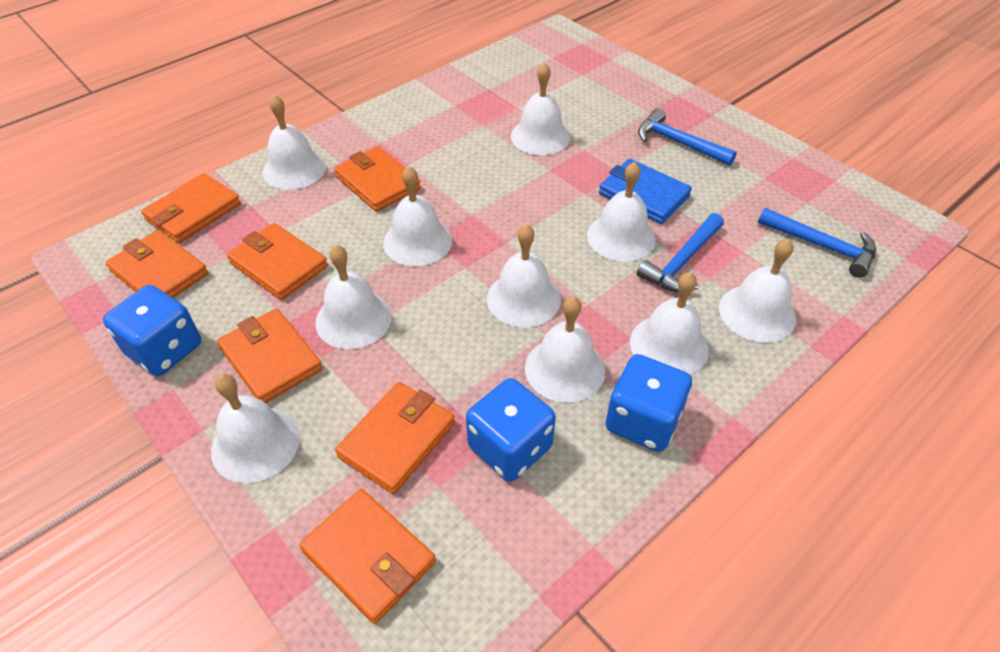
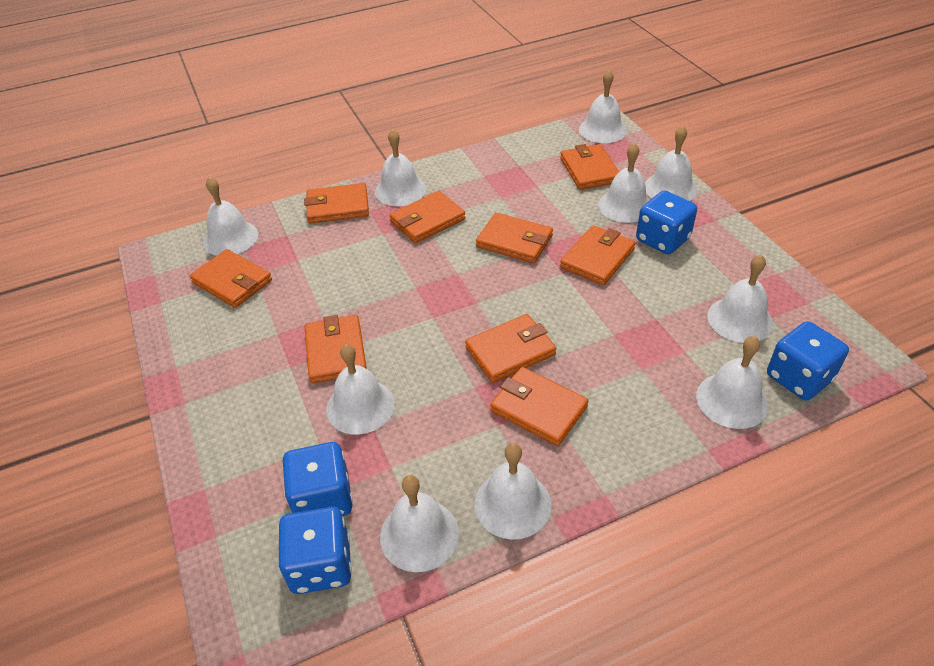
blue dice: 3 -> 4
blue hammer: 3 -> 0
blue wallet: 1 -> 0
orange wallet: 7 -> 9

